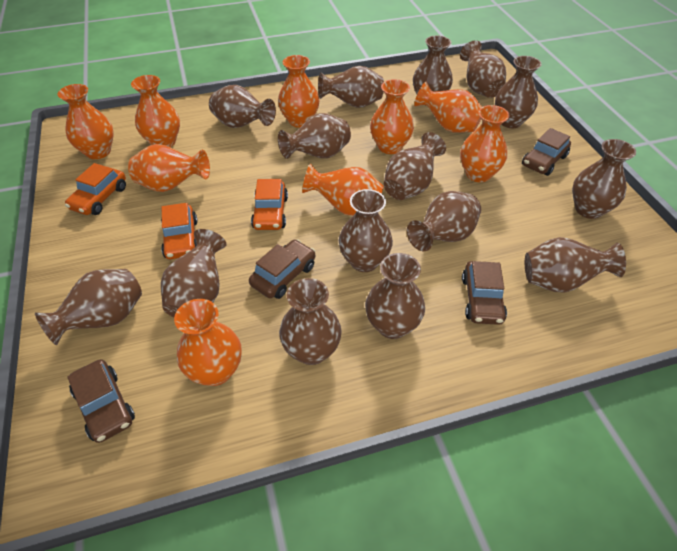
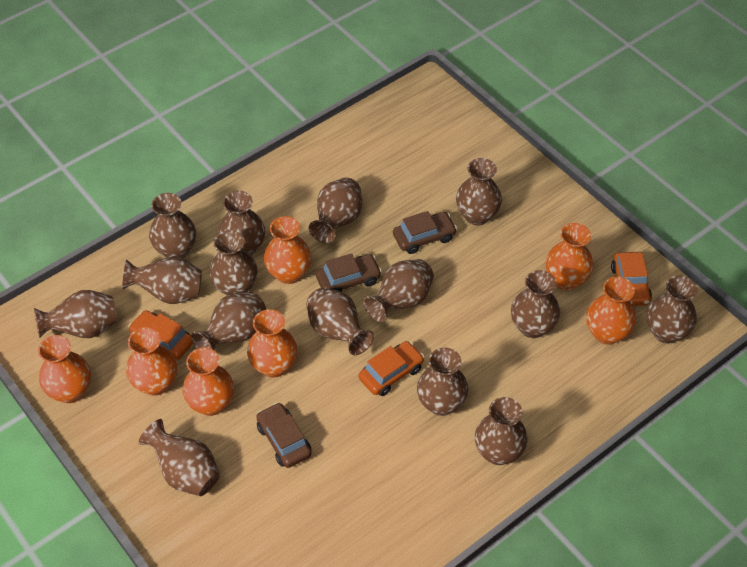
brown car: 4 -> 3
orange vase: 9 -> 7

